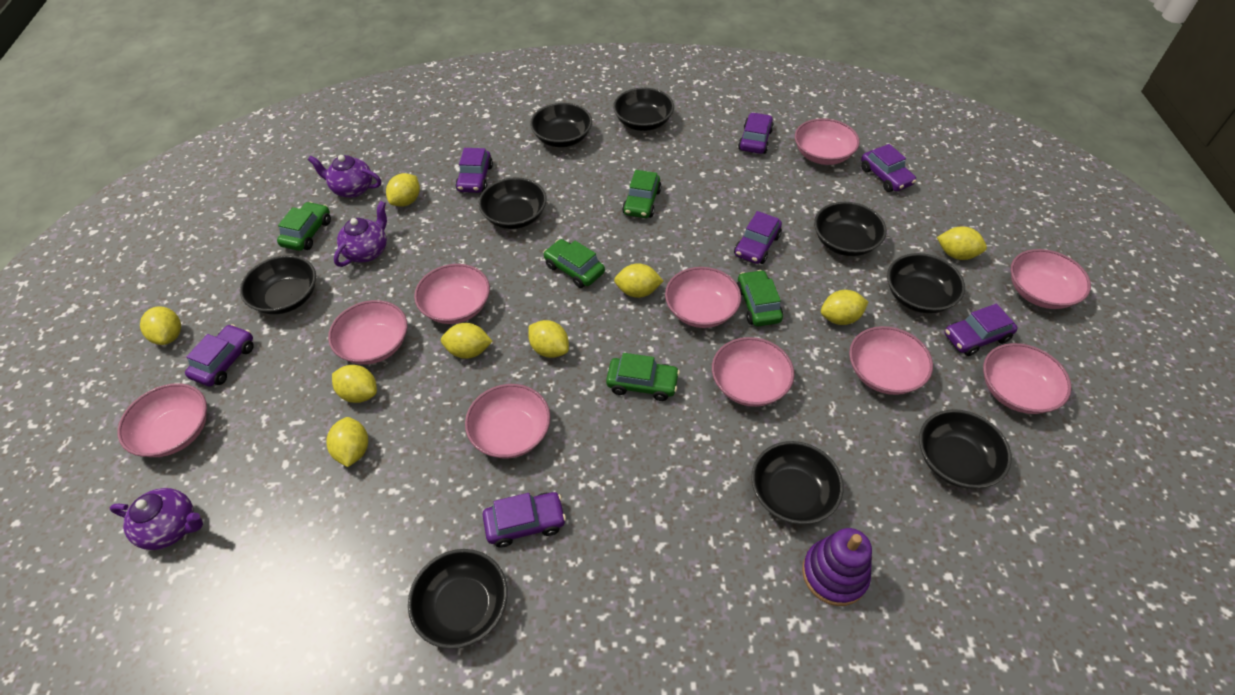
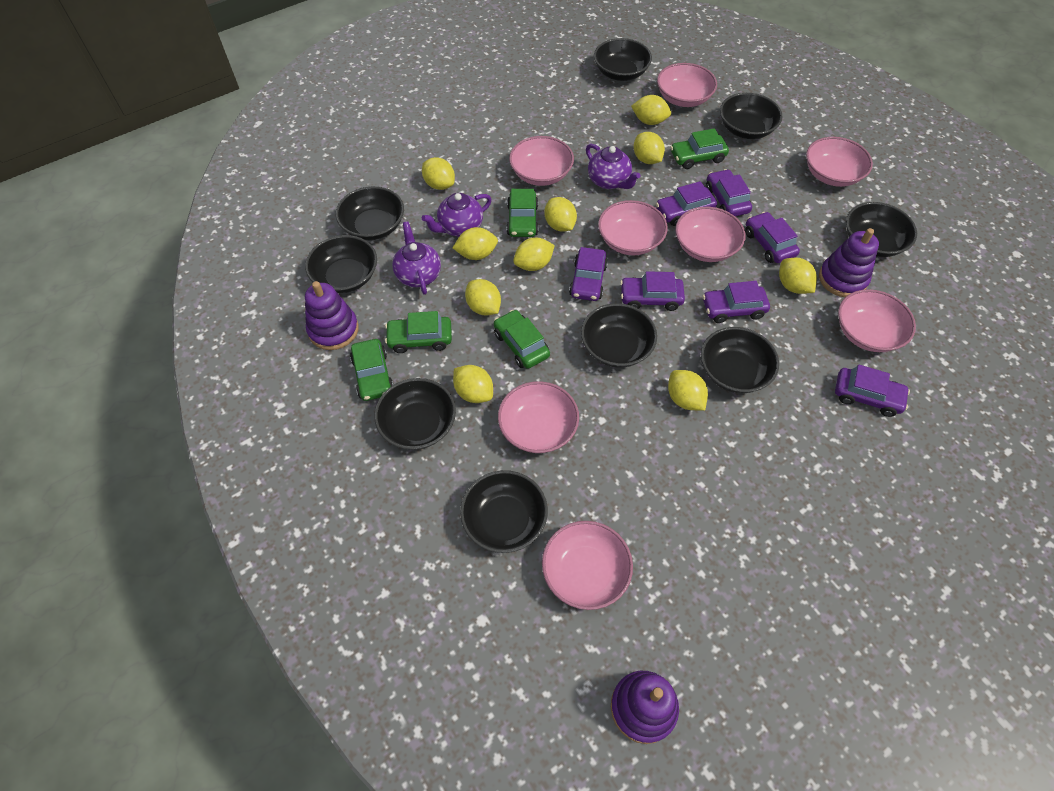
pink bowl: 10 -> 8
purple stacking toy: 1 -> 3
yellow lemon: 9 -> 10

